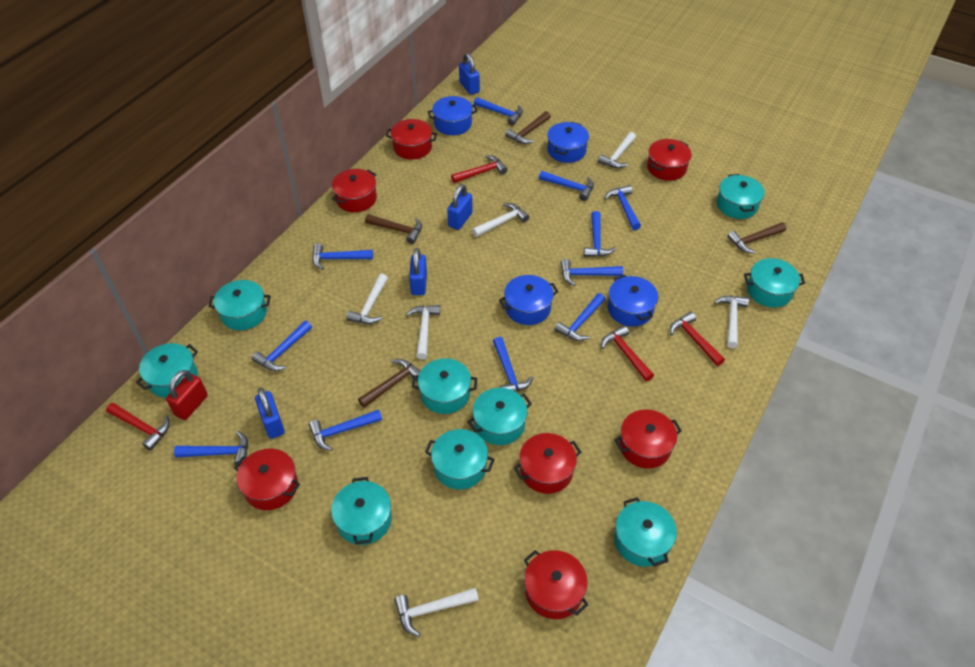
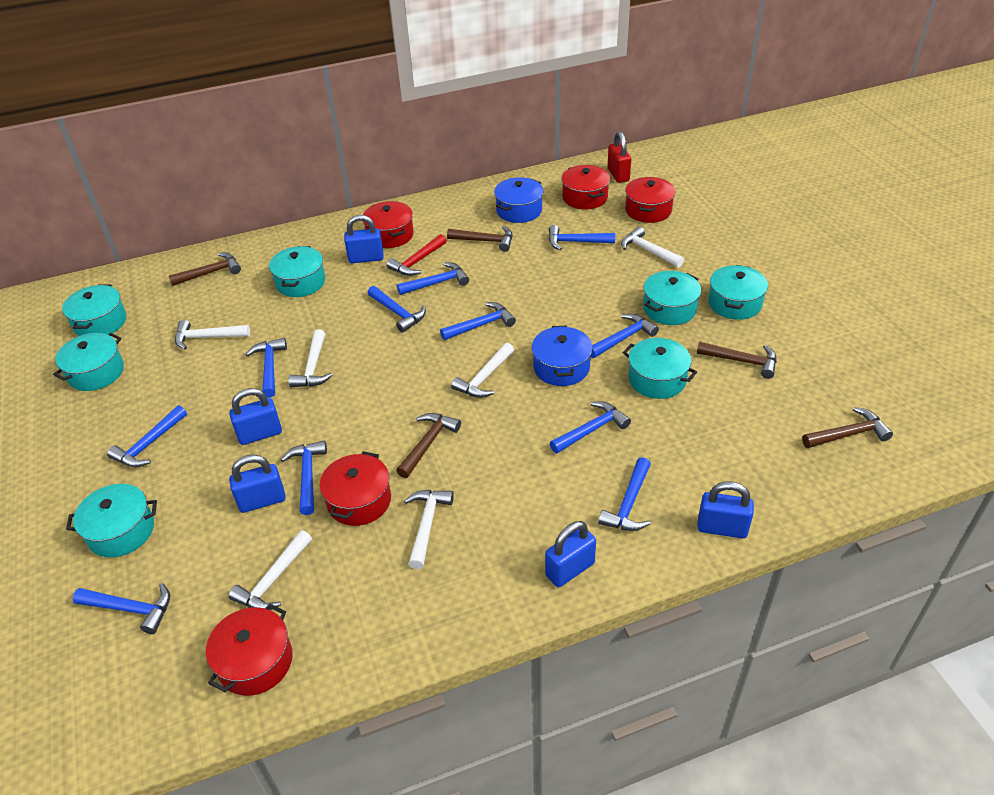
blue padlock: 4 -> 5
blue pot: 4 -> 2
brown hammer: 4 -> 5
red hammer: 4 -> 1
red pot: 7 -> 5
turquoise pot: 9 -> 7

